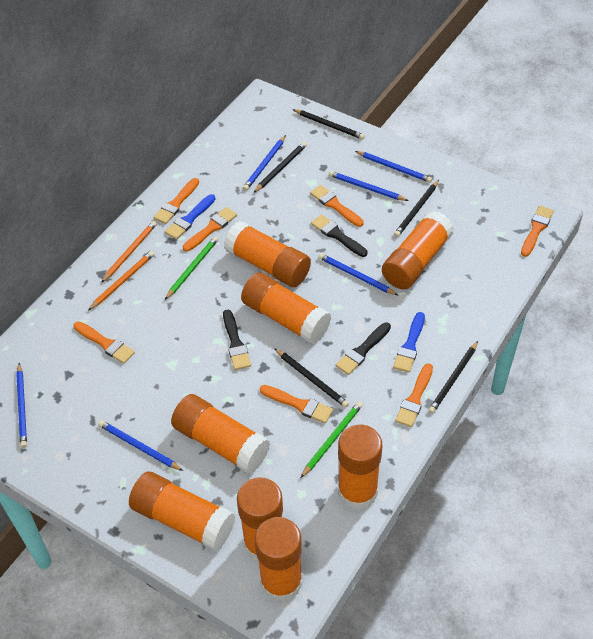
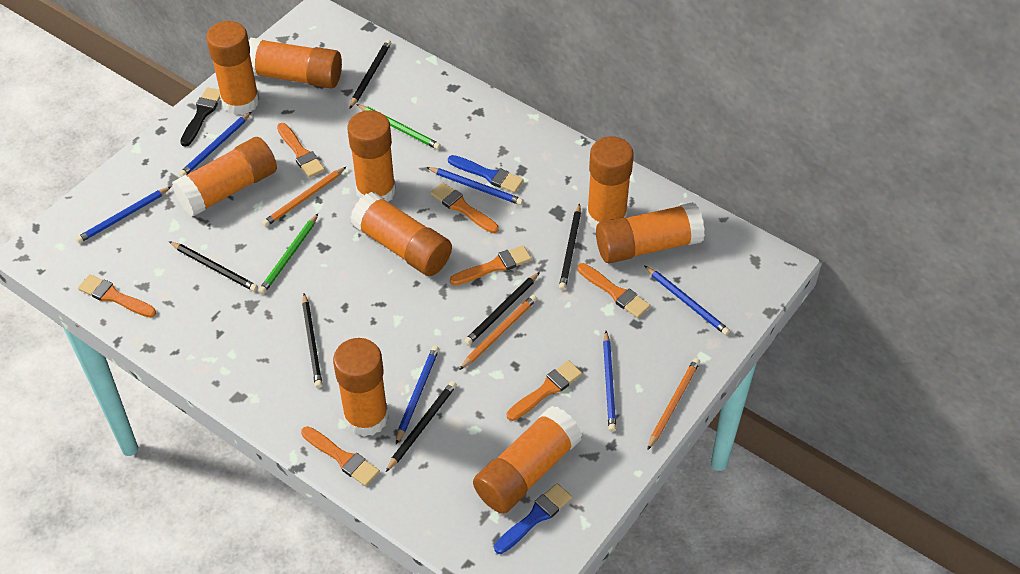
black brush: 3 -> 1
black pencil: 5 -> 6
orange glue stick: 8 -> 9
orange pencil: 2 -> 3

